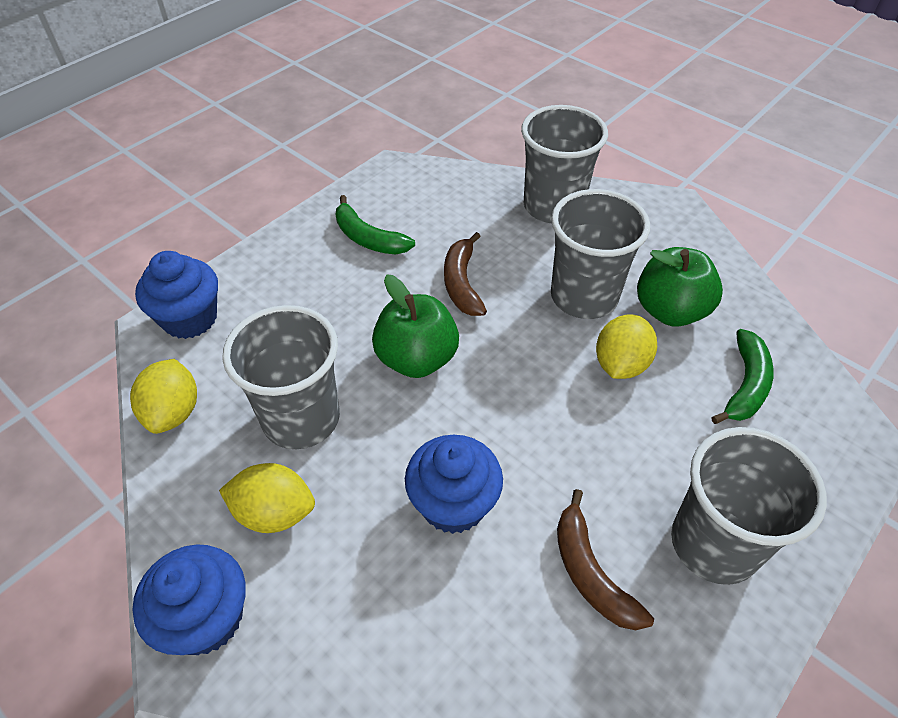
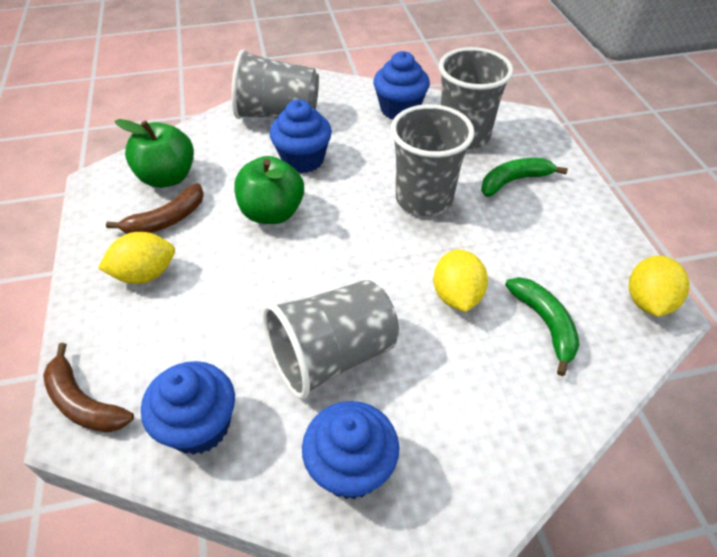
blue cupcake: 3 -> 4

